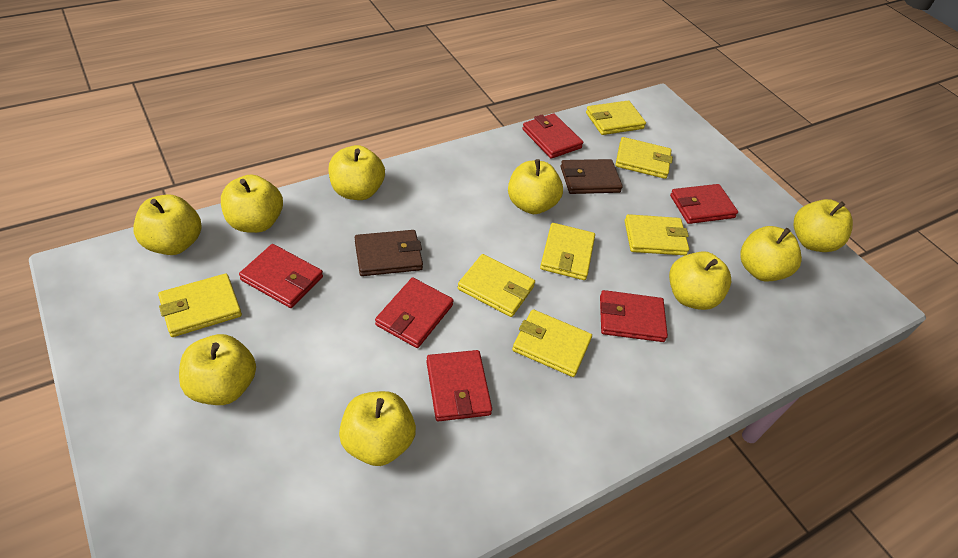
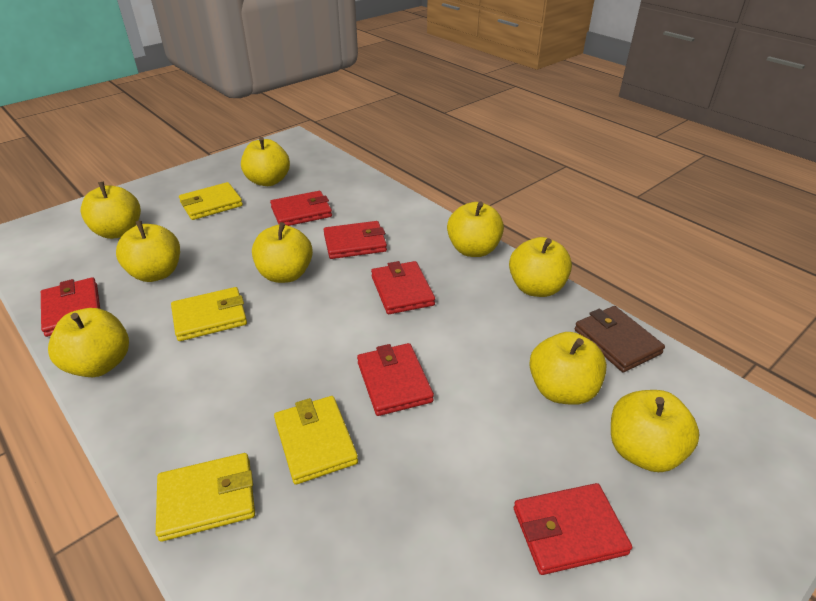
brown wallet: 2 -> 1
yellow wallet: 7 -> 4

